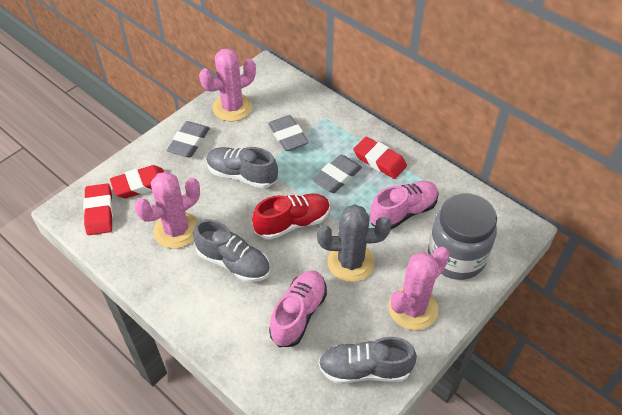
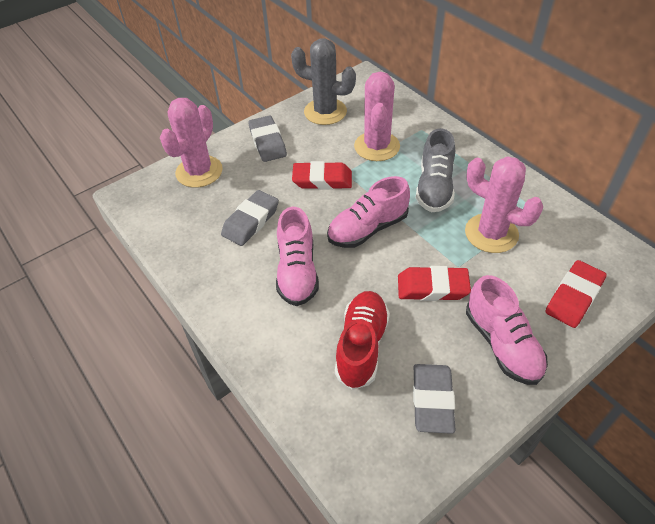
grey jar: 1 -> 0
grey shoe: 3 -> 1
pink shoe: 2 -> 3

